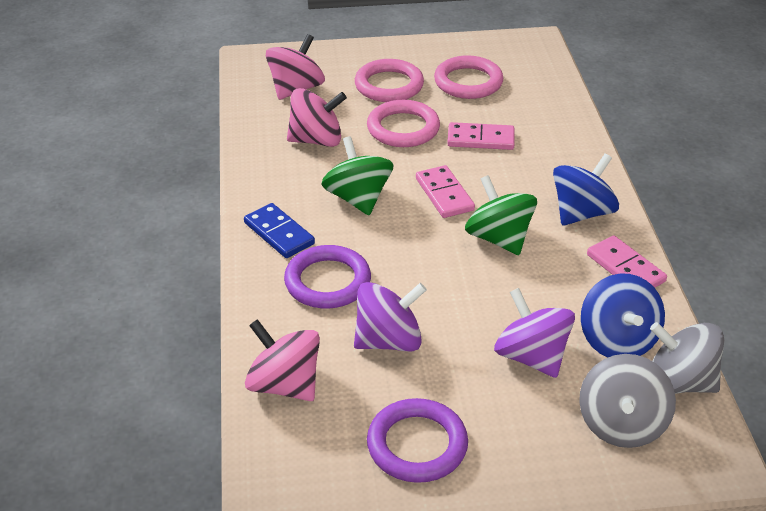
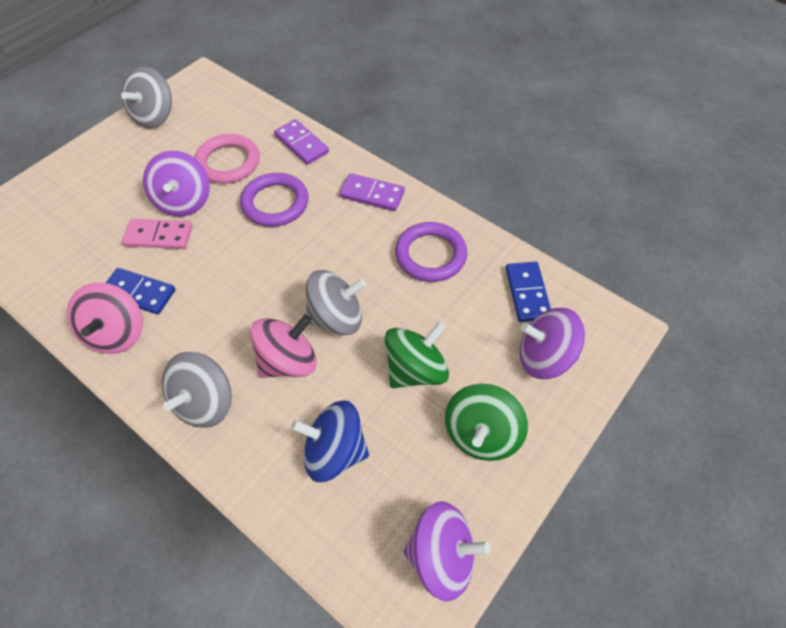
blue domino: 1 -> 2
blue spinning top: 2 -> 1
grey spinning top: 2 -> 3
pink domino: 3 -> 1
pink ring: 3 -> 1
pink spinning top: 3 -> 2
purple domino: 0 -> 2
purple spinning top: 2 -> 3

